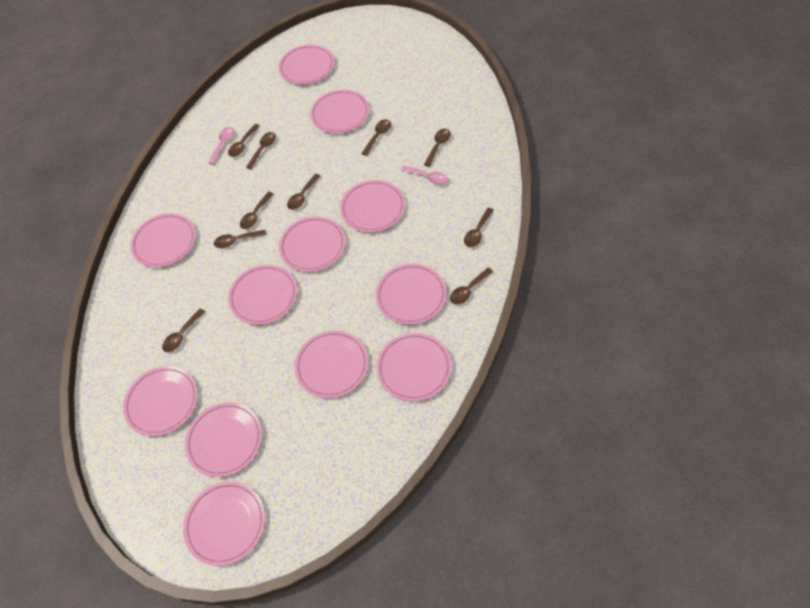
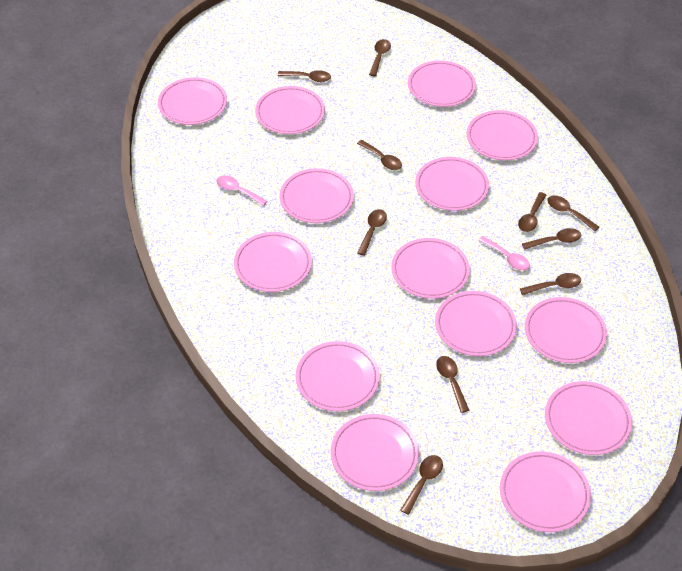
pink plate: 12 -> 14

